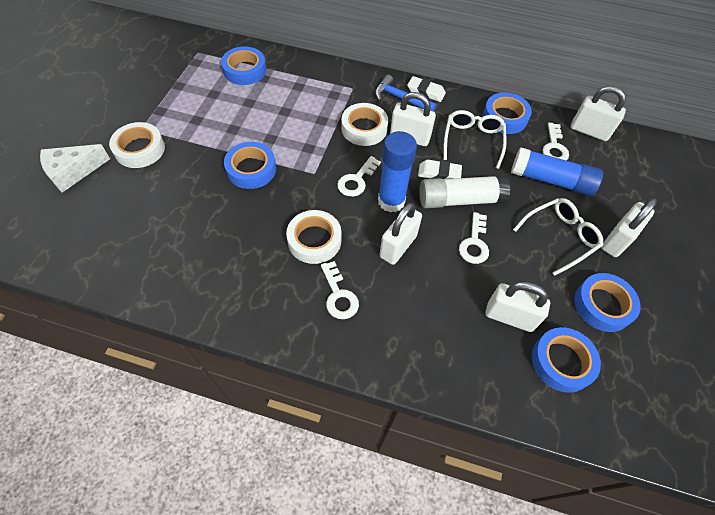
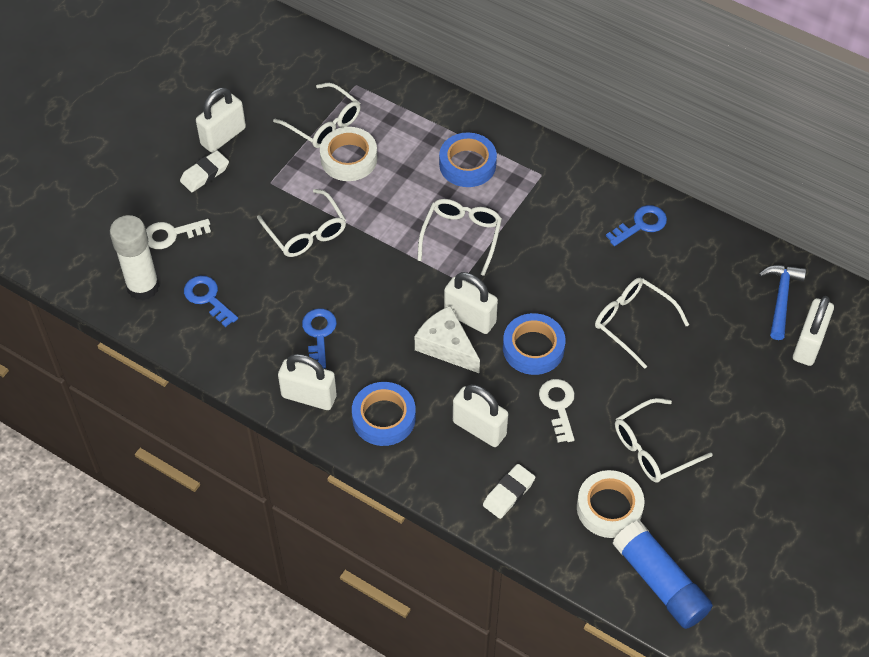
blue glue stick: 2 -> 1
blue key: 0 -> 3
blue tape: 5 -> 3
white glasses: 2 -> 5
white key: 4 -> 2
white tape: 3 -> 2

